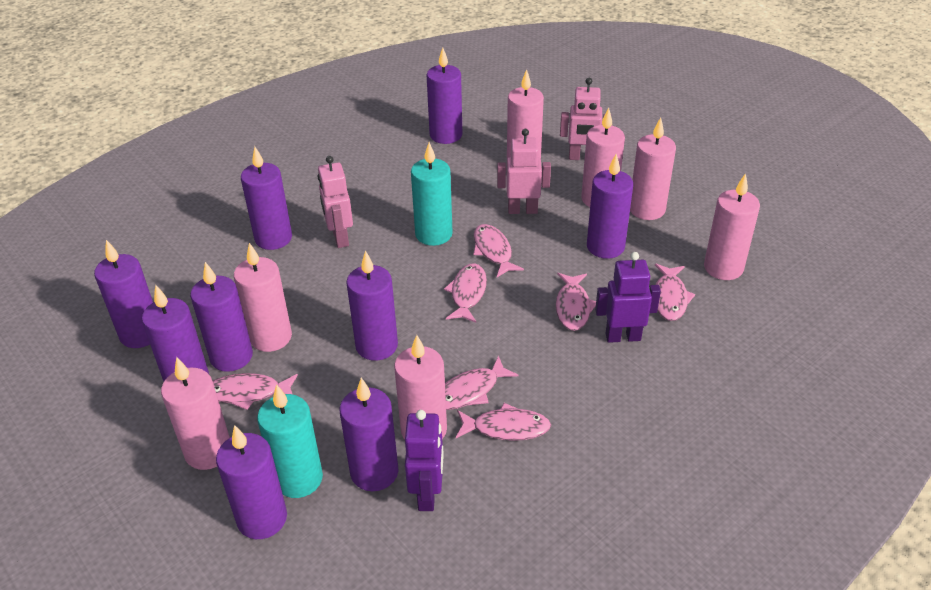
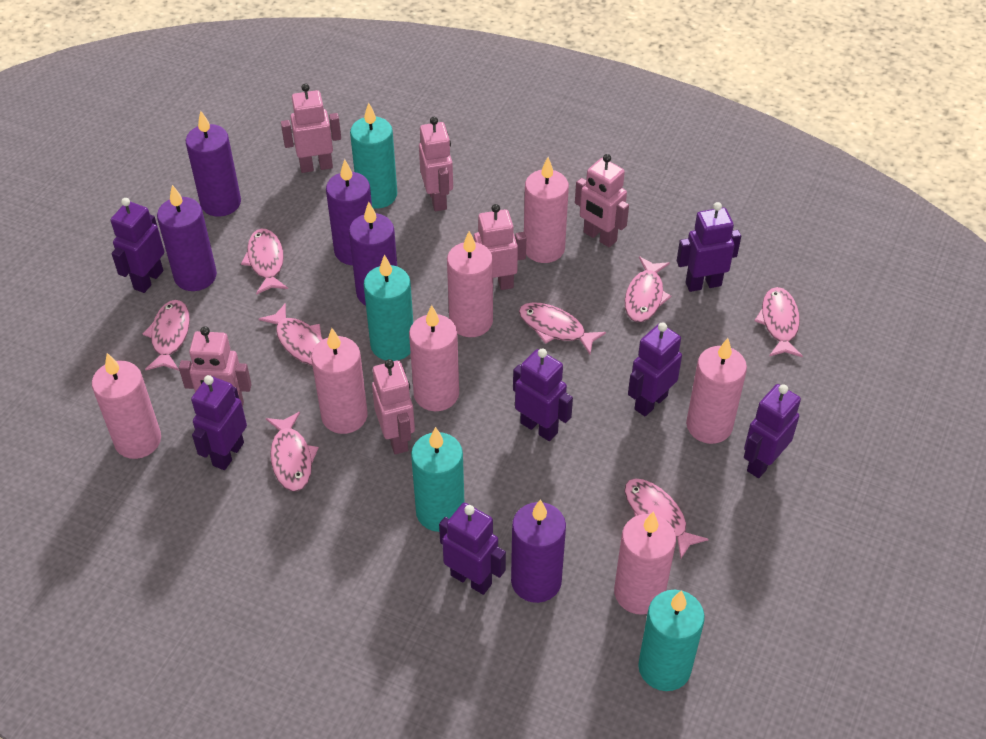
pink fish: 7 -> 8
pink robot: 3 -> 6
purple candle: 9 -> 5
purple robot: 2 -> 7
turquoise candle: 2 -> 4

